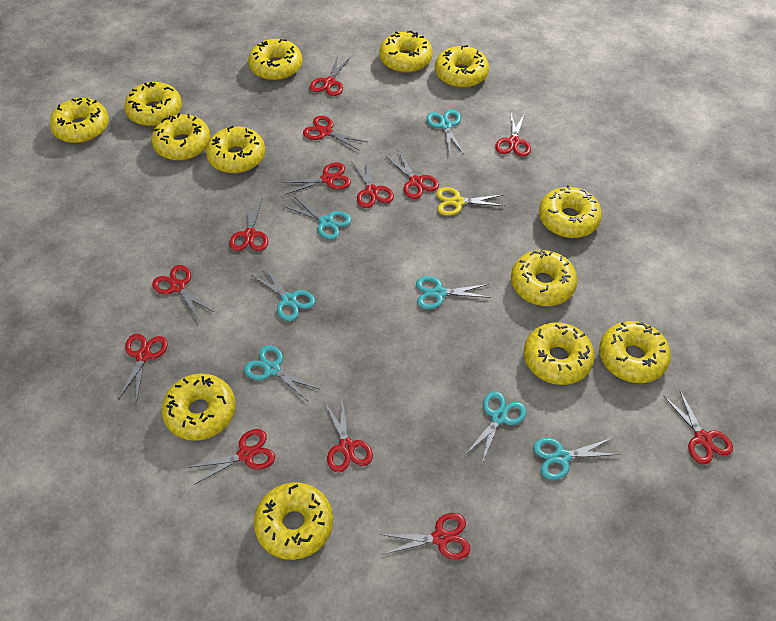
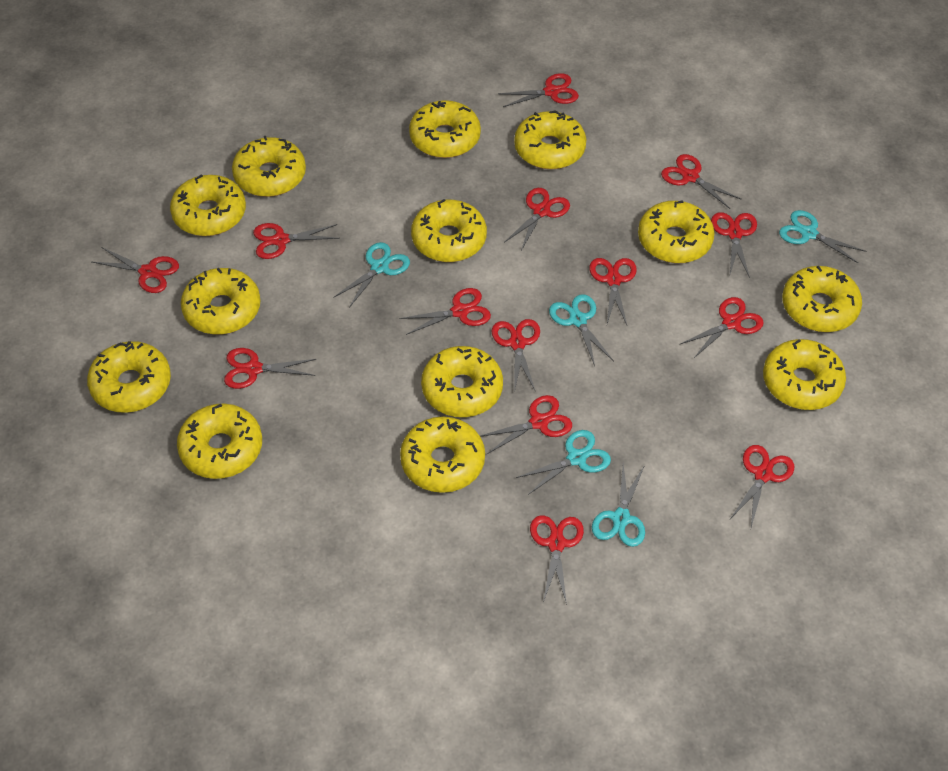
red scissors: 13 -> 14
turquoise scissors: 7 -> 5
yellow scissors: 1 -> 0

